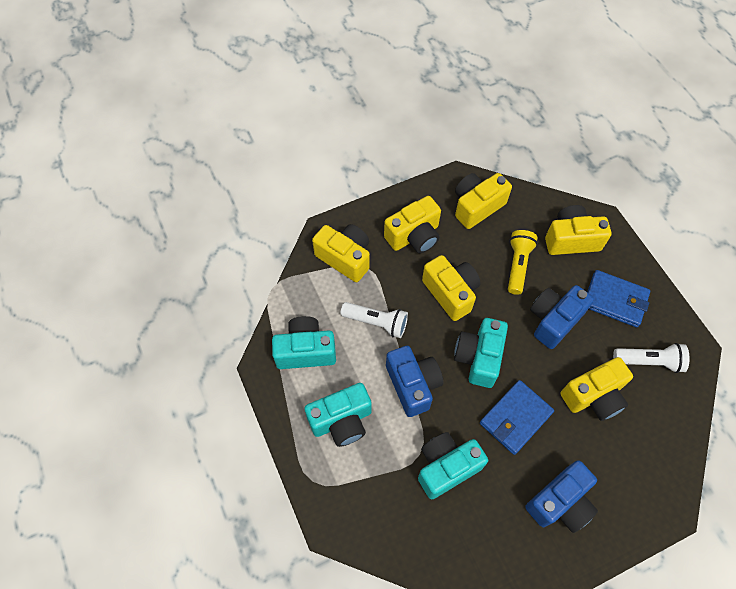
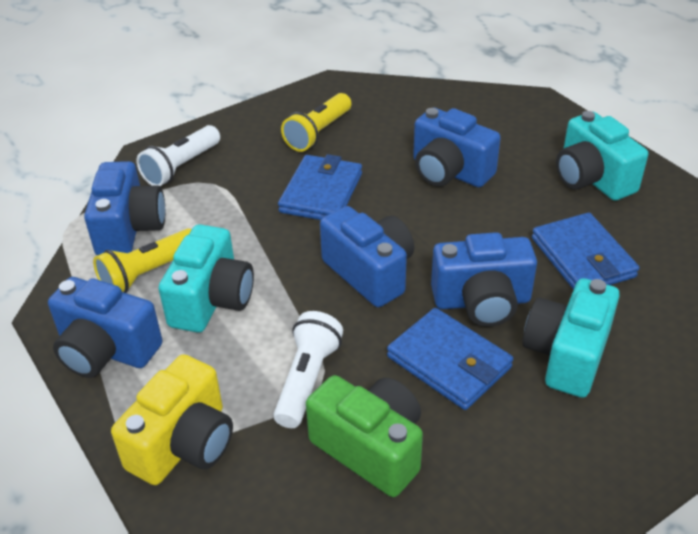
blue camera: 3 -> 5
blue wallet: 2 -> 3
green camera: 0 -> 1
turquoise camera: 4 -> 3
yellow camera: 6 -> 1
yellow flashlight: 1 -> 2

